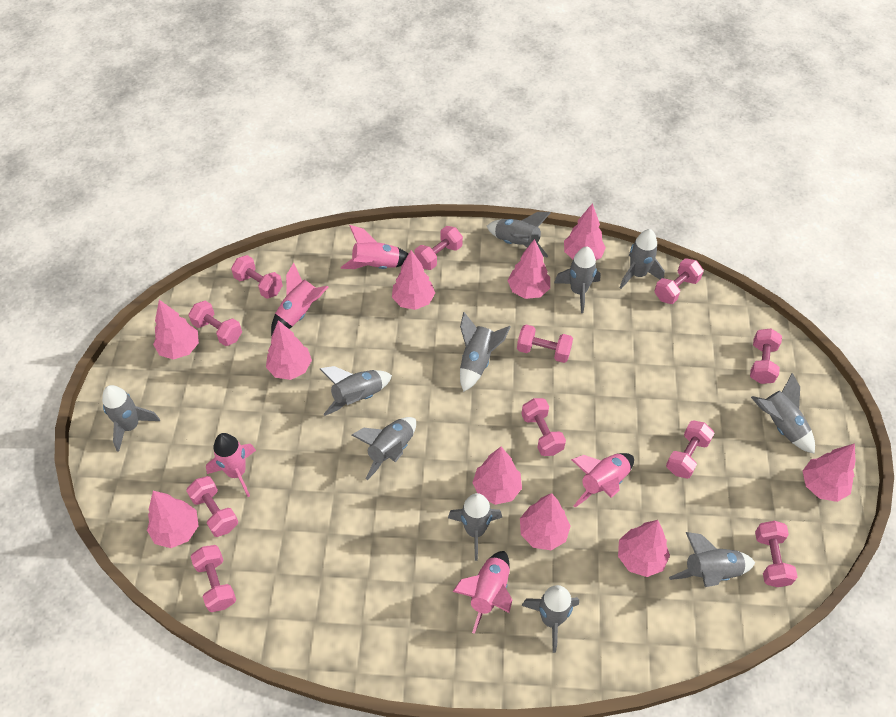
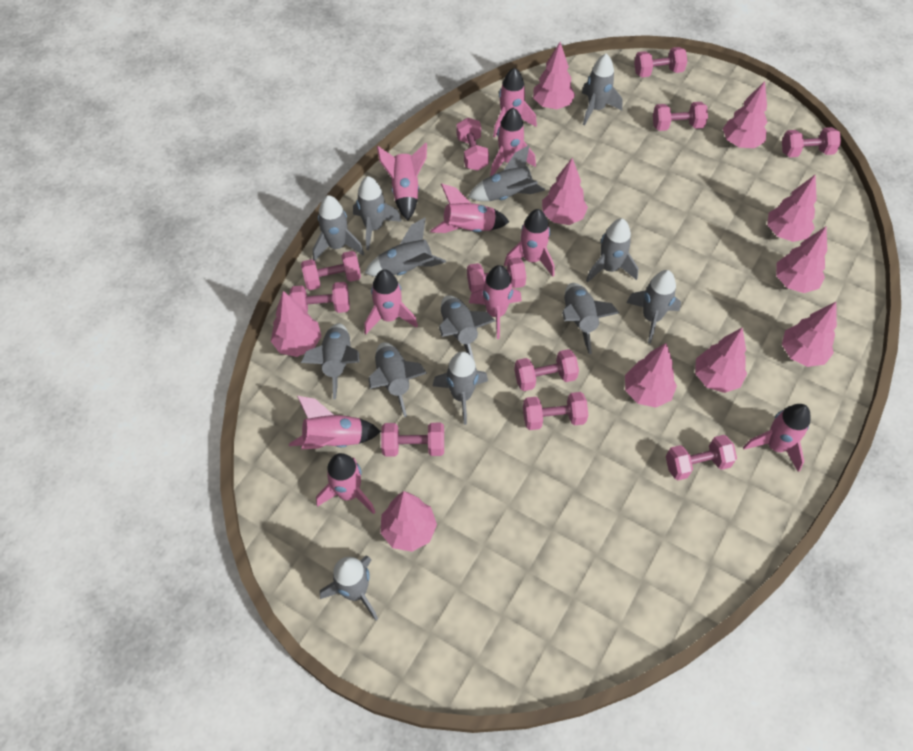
grey rocket: 11 -> 13
pink rocket: 5 -> 10

